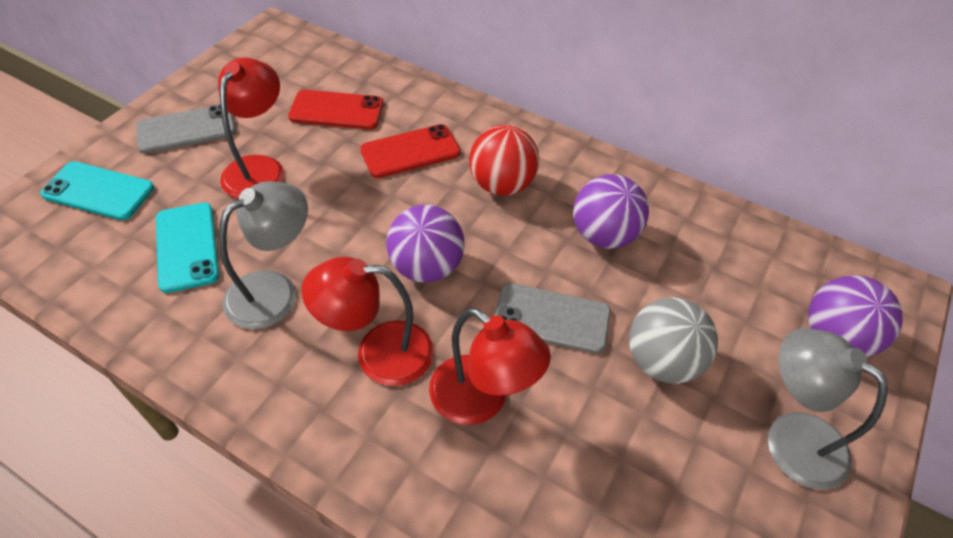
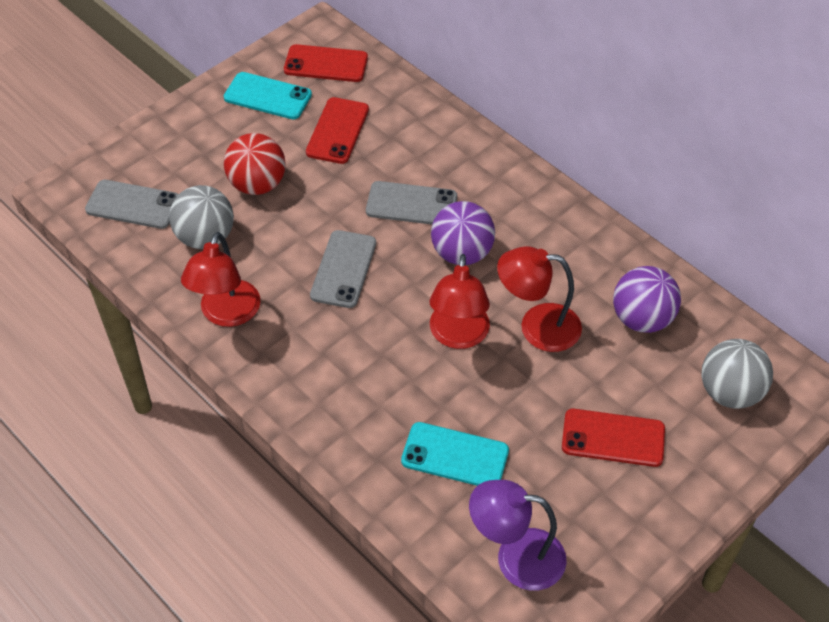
grey ball: 1 -> 2
grey lamp: 2 -> 0
grey phone: 2 -> 3
purple ball: 3 -> 2
purple lamp: 0 -> 1
red phone: 2 -> 3

